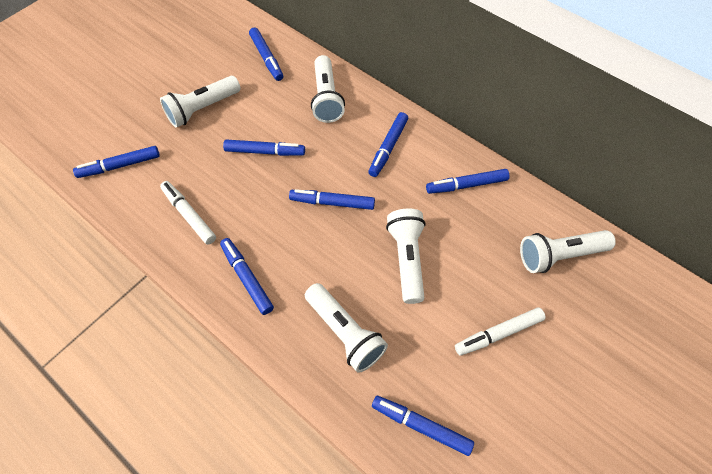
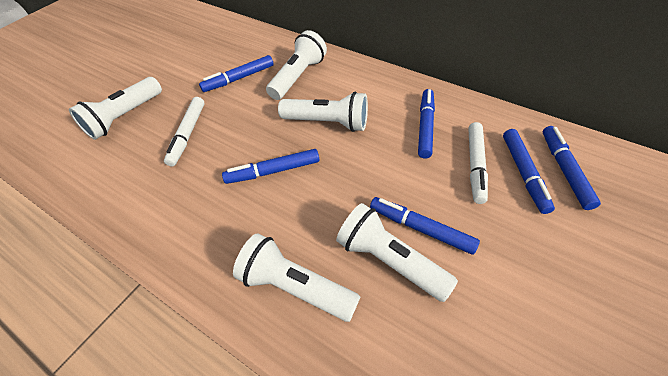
blue marker: 8 -> 6

